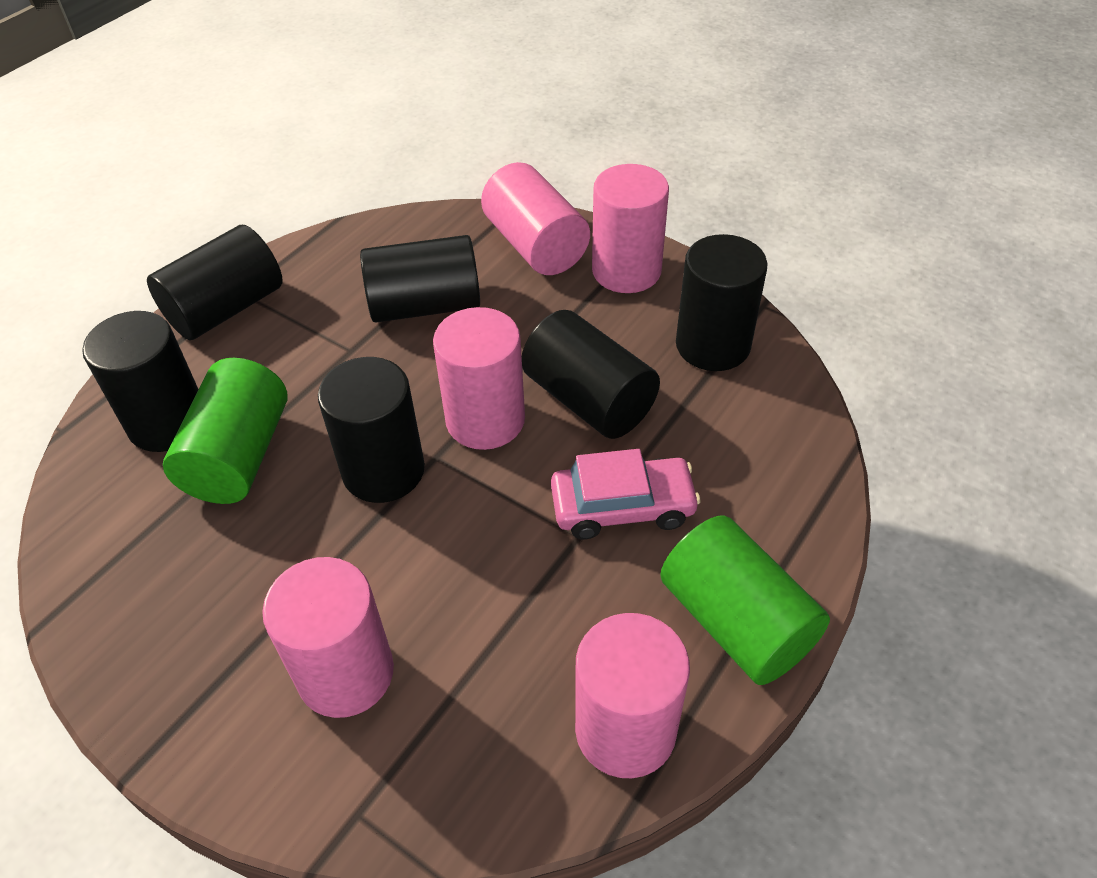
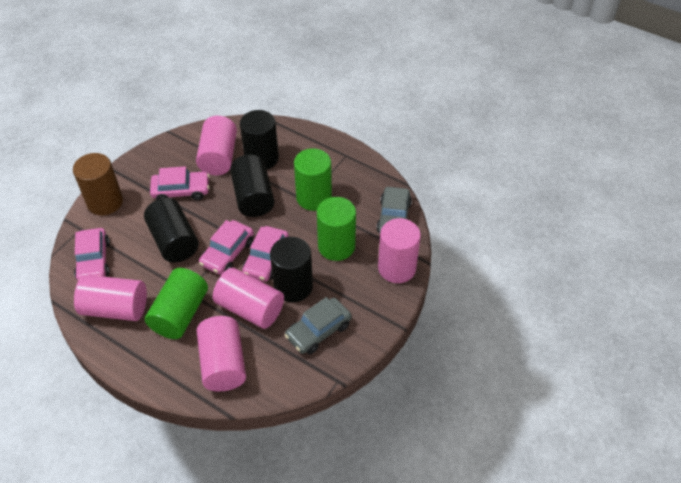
black cylinder: 6 -> 4
brown cylinder: 0 -> 1
green cylinder: 2 -> 3
grey car: 0 -> 2
pink car: 1 -> 4

